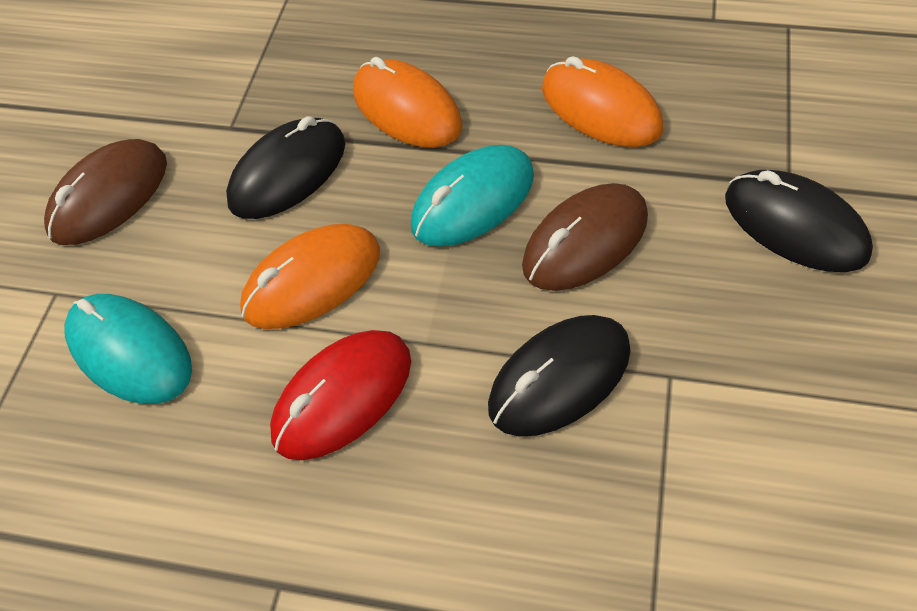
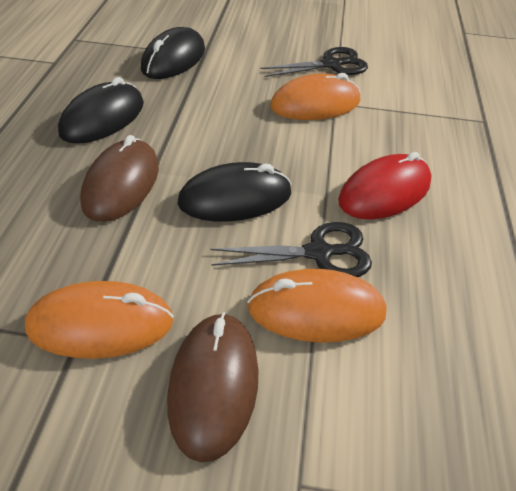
black scissors: 0 -> 2
turquoise mouse: 2 -> 0

